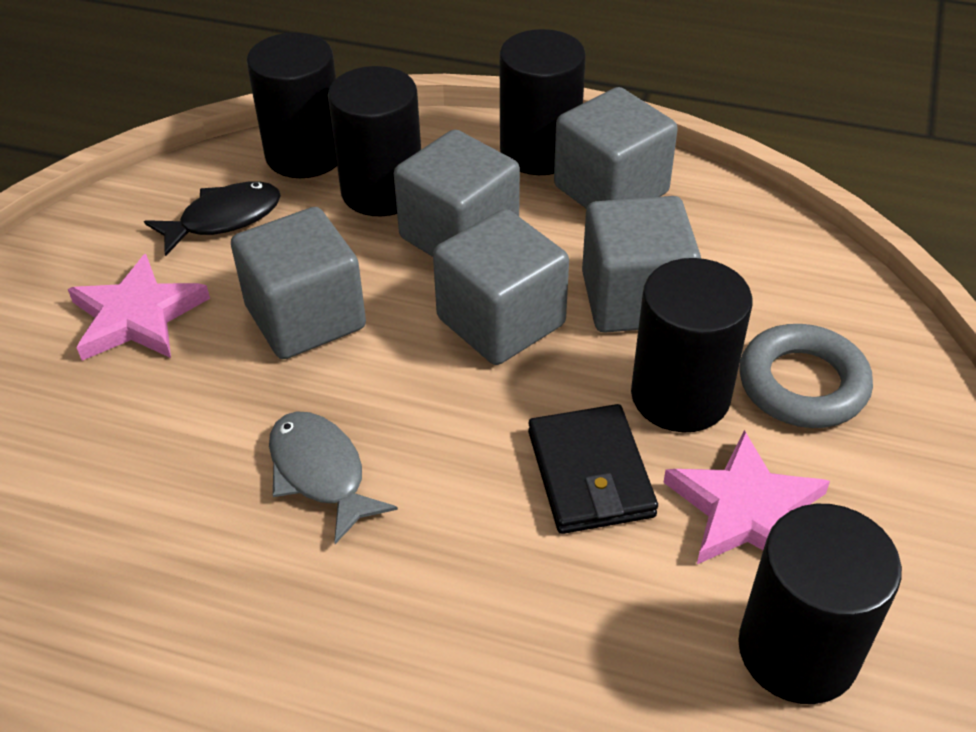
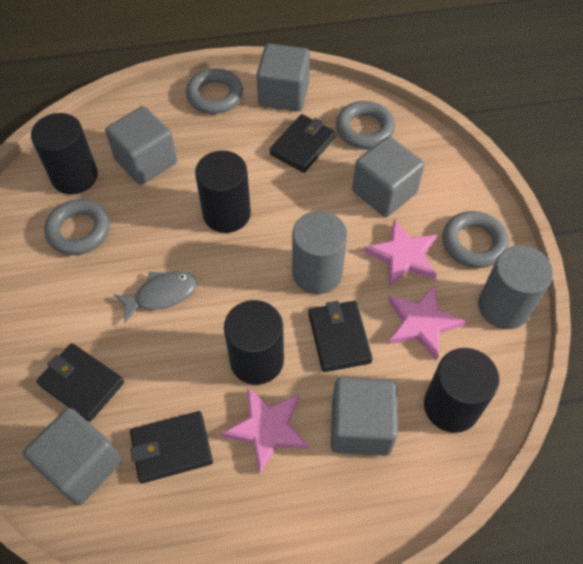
black cylinder: 5 -> 4
black fish: 1 -> 0
black wallet: 1 -> 4
grey cylinder: 0 -> 2
grey ring: 1 -> 4
pink star: 2 -> 3

